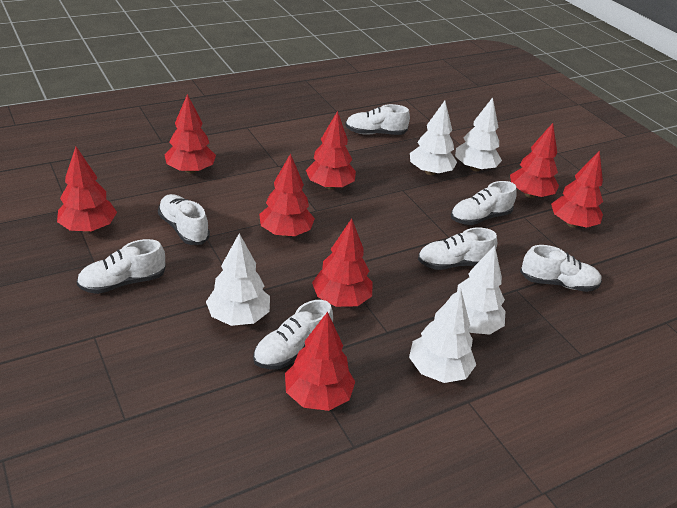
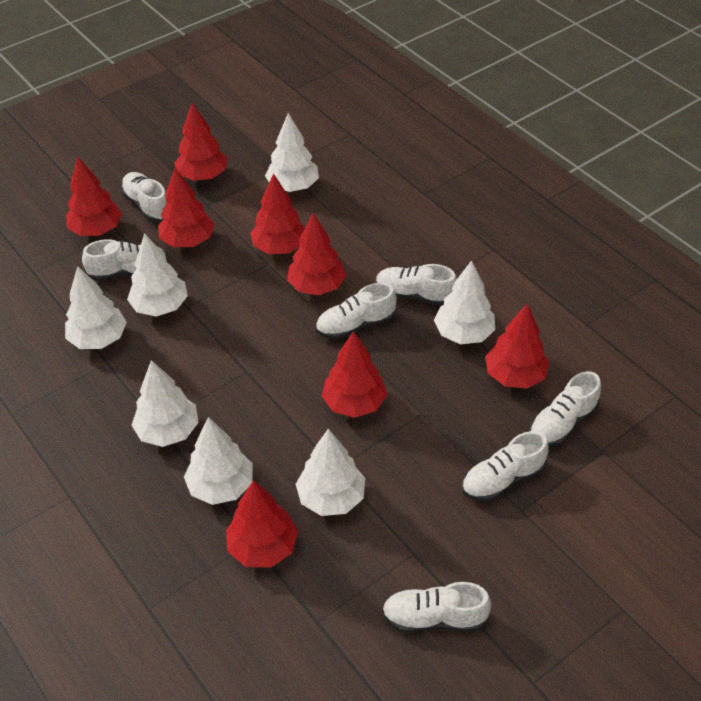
white tree: 5 -> 7

